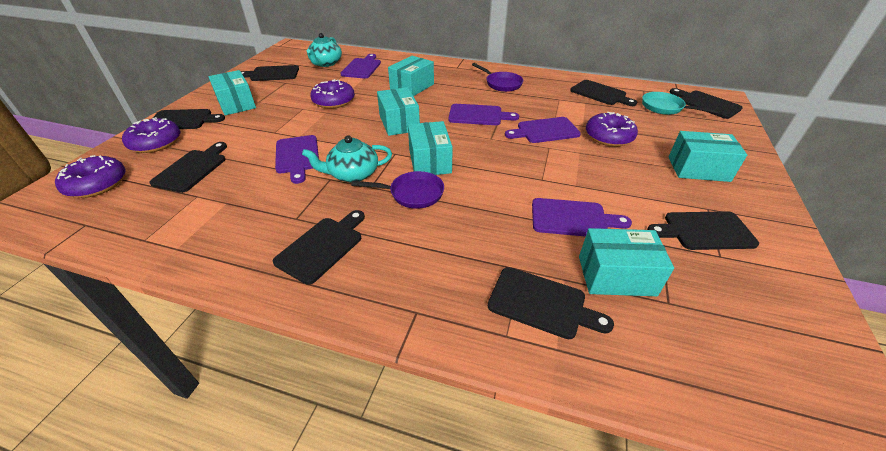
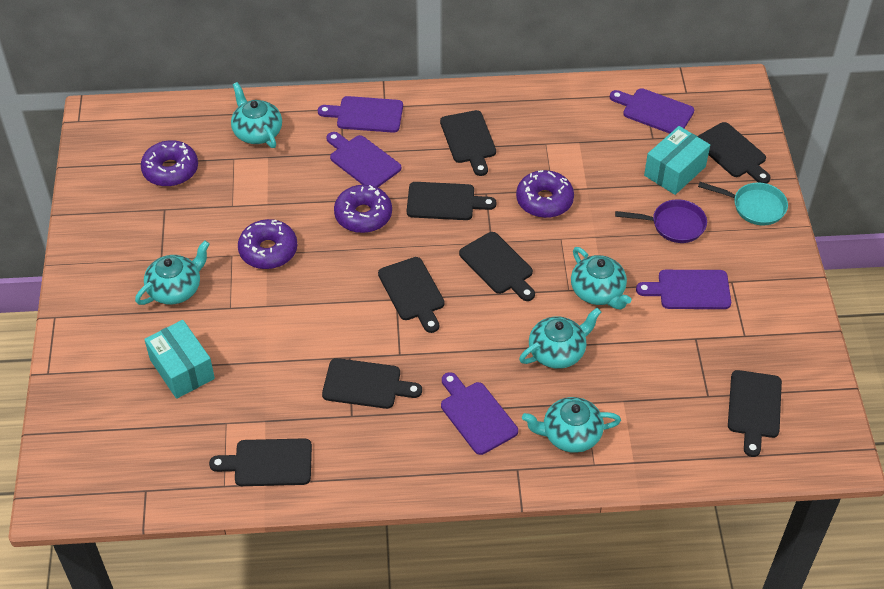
purple pan: 2 -> 1
turquoise box: 6 -> 2
turquoise teapot: 2 -> 5

